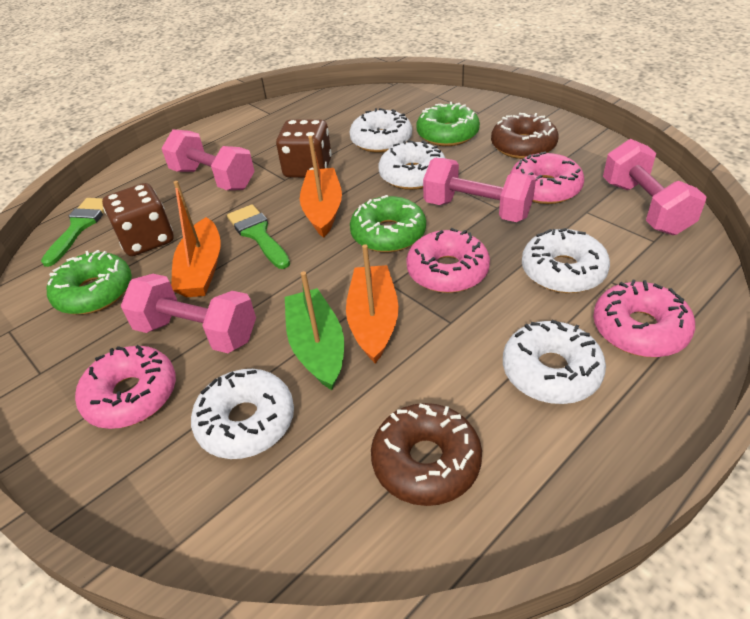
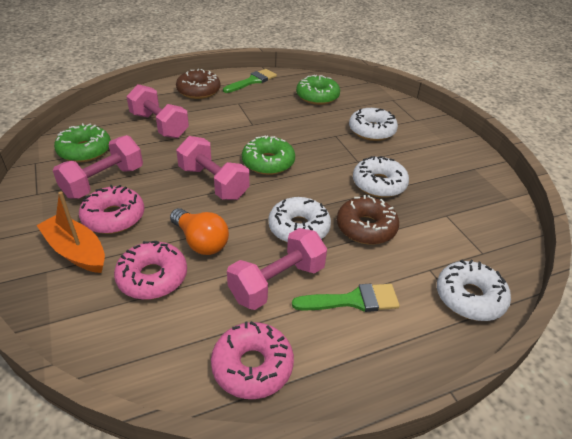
brown dice: 2 -> 0
green boat: 1 -> 0
orange boat: 3 -> 1
orange light bulb: 0 -> 1
pink donut: 4 -> 3
white donut: 5 -> 4

